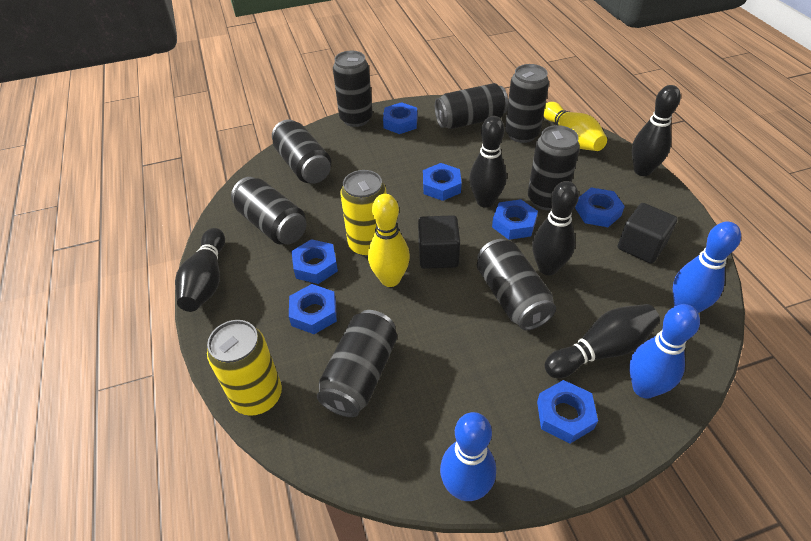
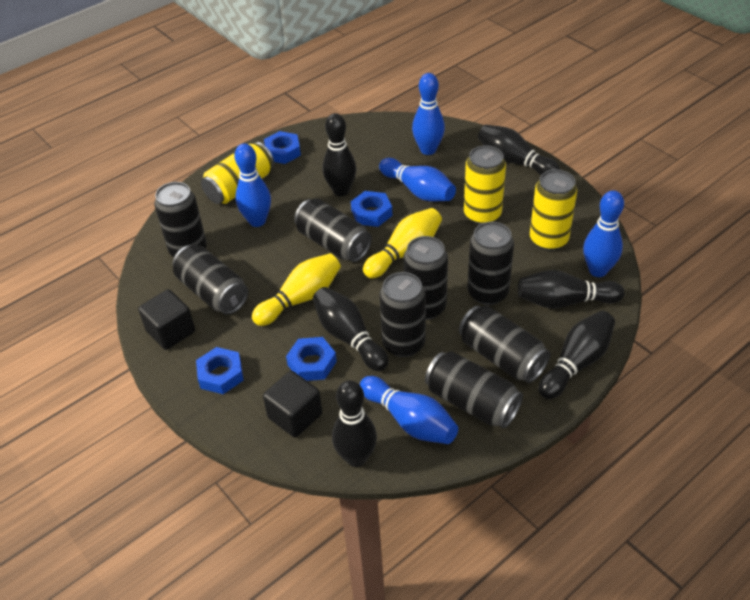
black bowling pin: 5 -> 6
blue bowling pin: 3 -> 5
blue nut: 7 -> 4
yellow can: 2 -> 3

